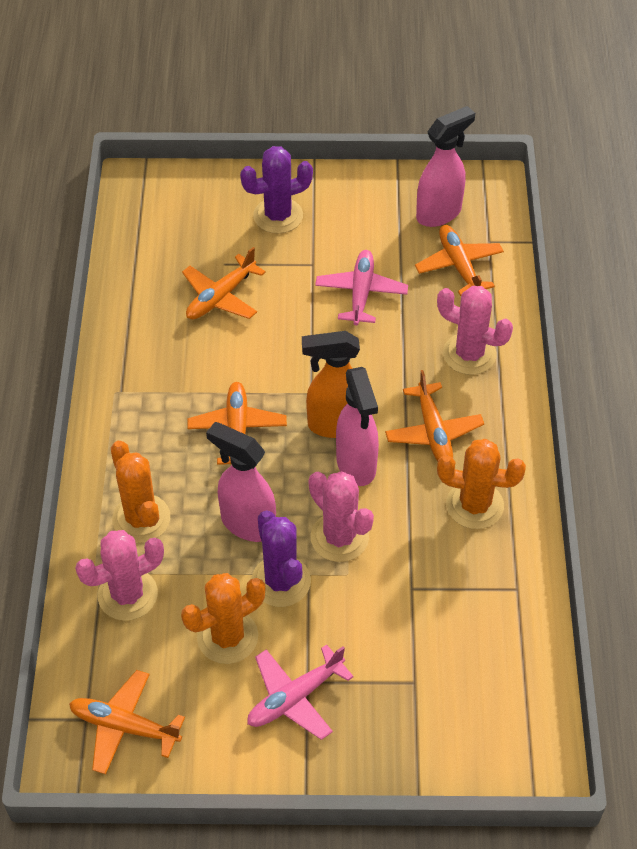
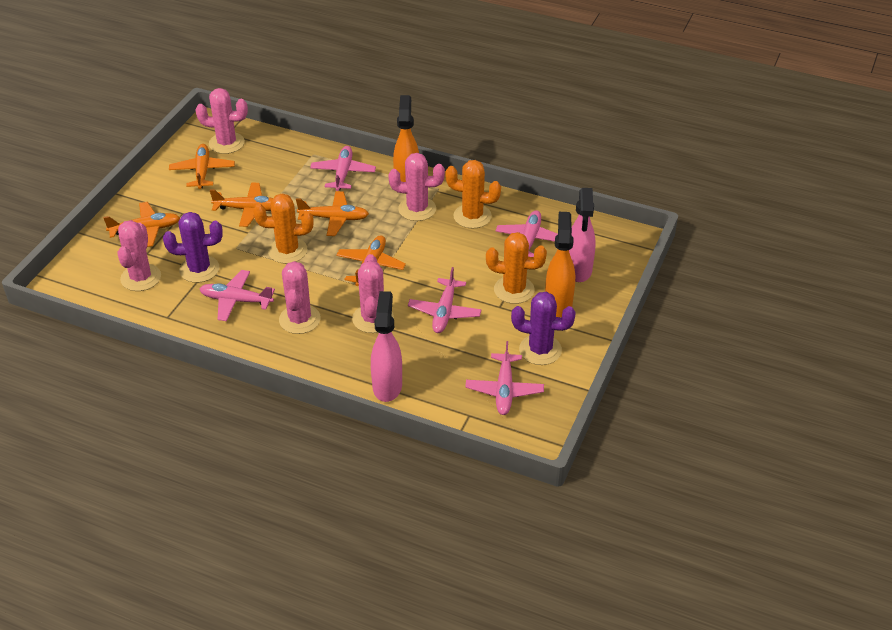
orange spray bottle: 1 -> 2
pink cactus: 3 -> 5
pink plane: 2 -> 5
pink spray bottle: 3 -> 2

